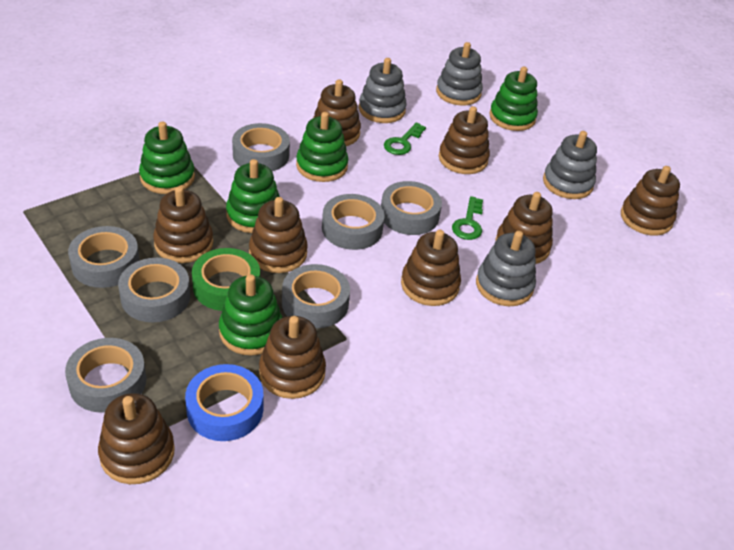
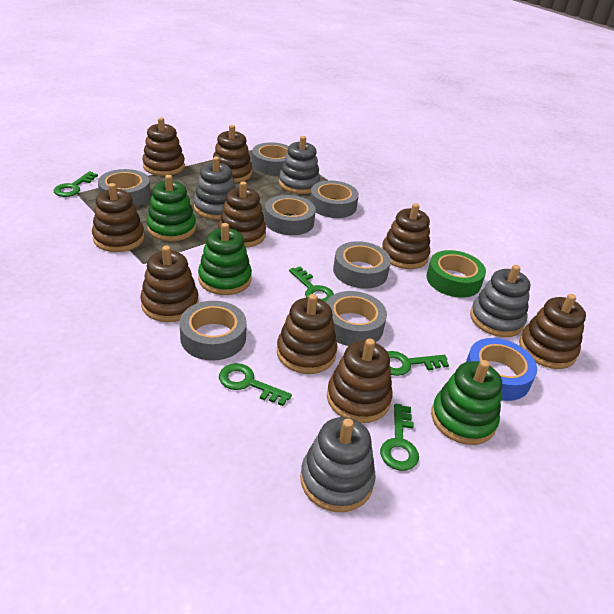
green key: 2 -> 5
green stacking toy: 5 -> 3

